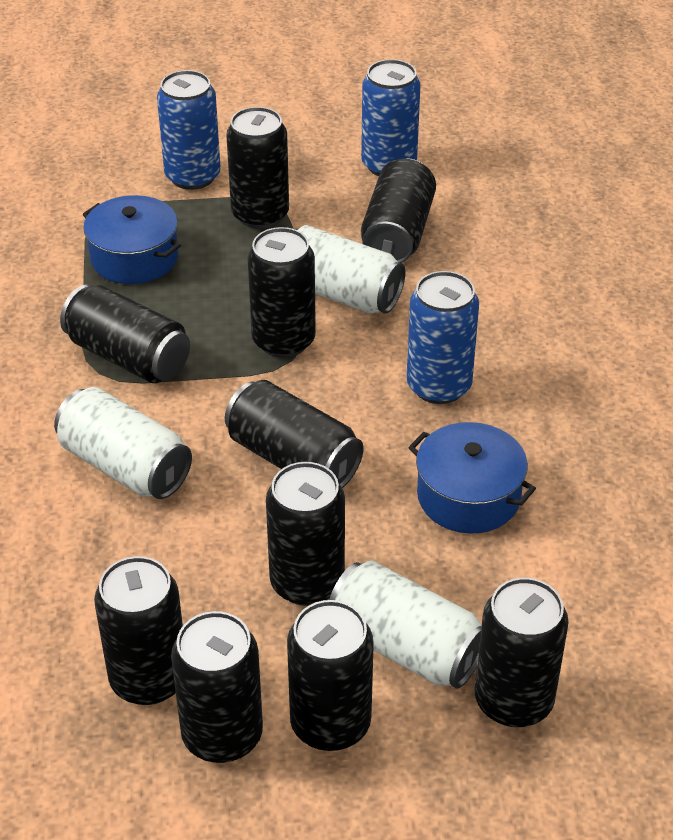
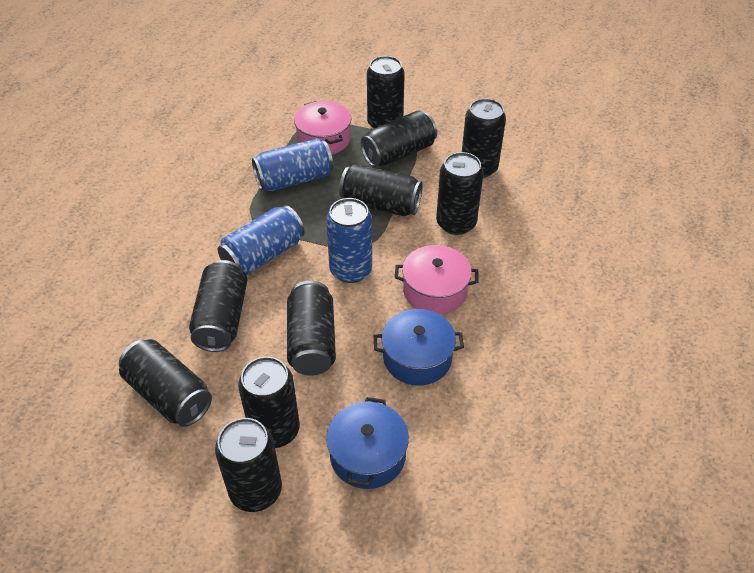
pink pot: 0 -> 2
white can: 3 -> 0

